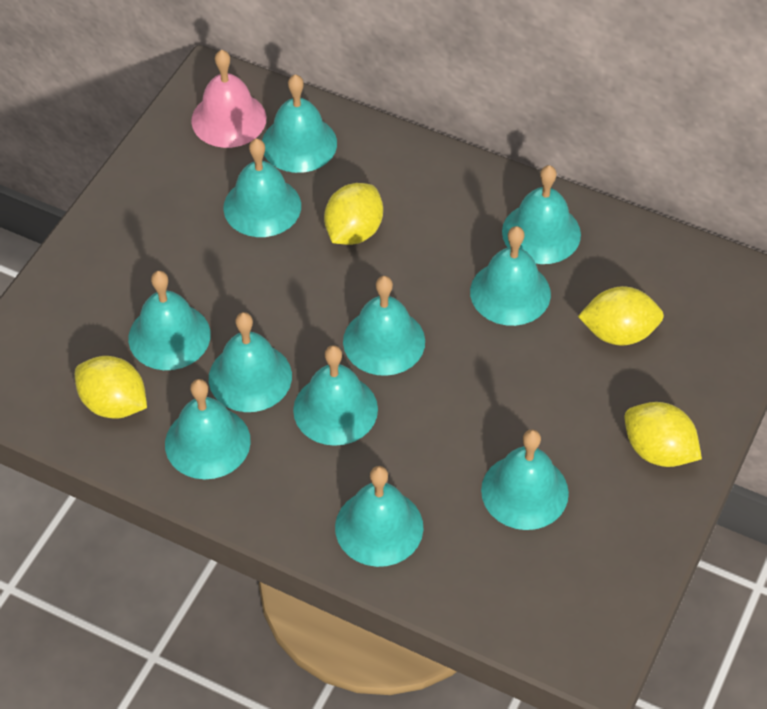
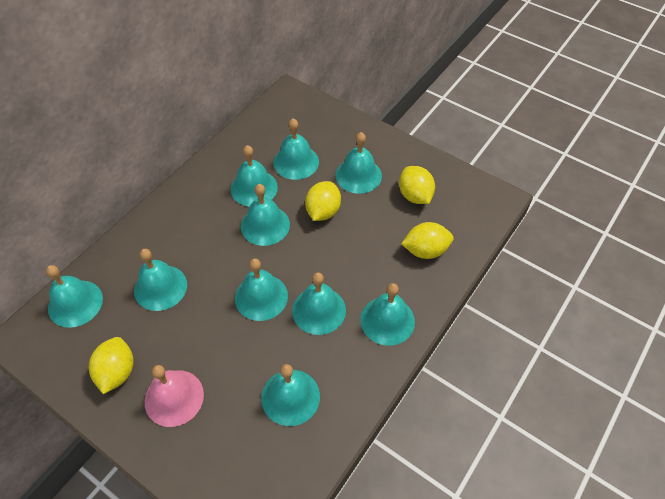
turquoise bell: 11 -> 10

